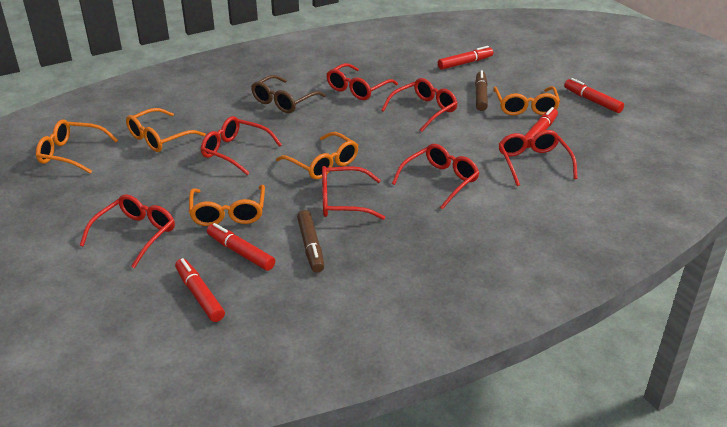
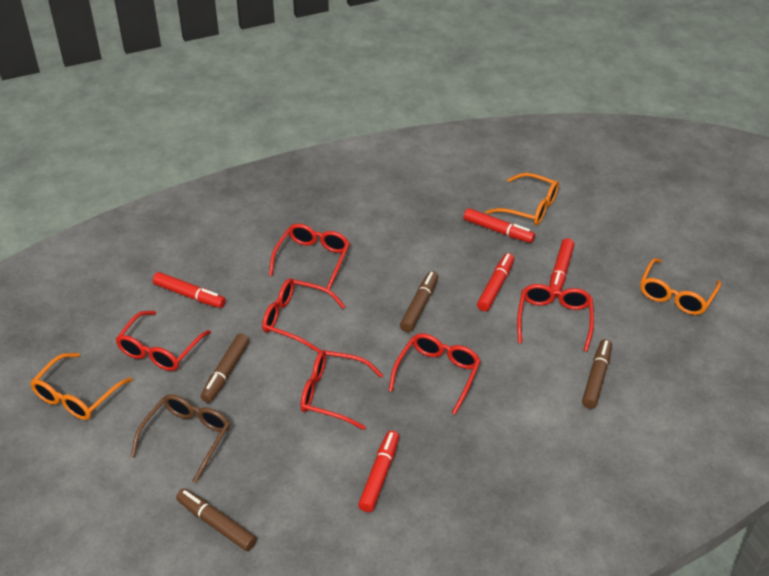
brown marker: 2 -> 4
orange glasses: 5 -> 3
red glasses: 7 -> 6

